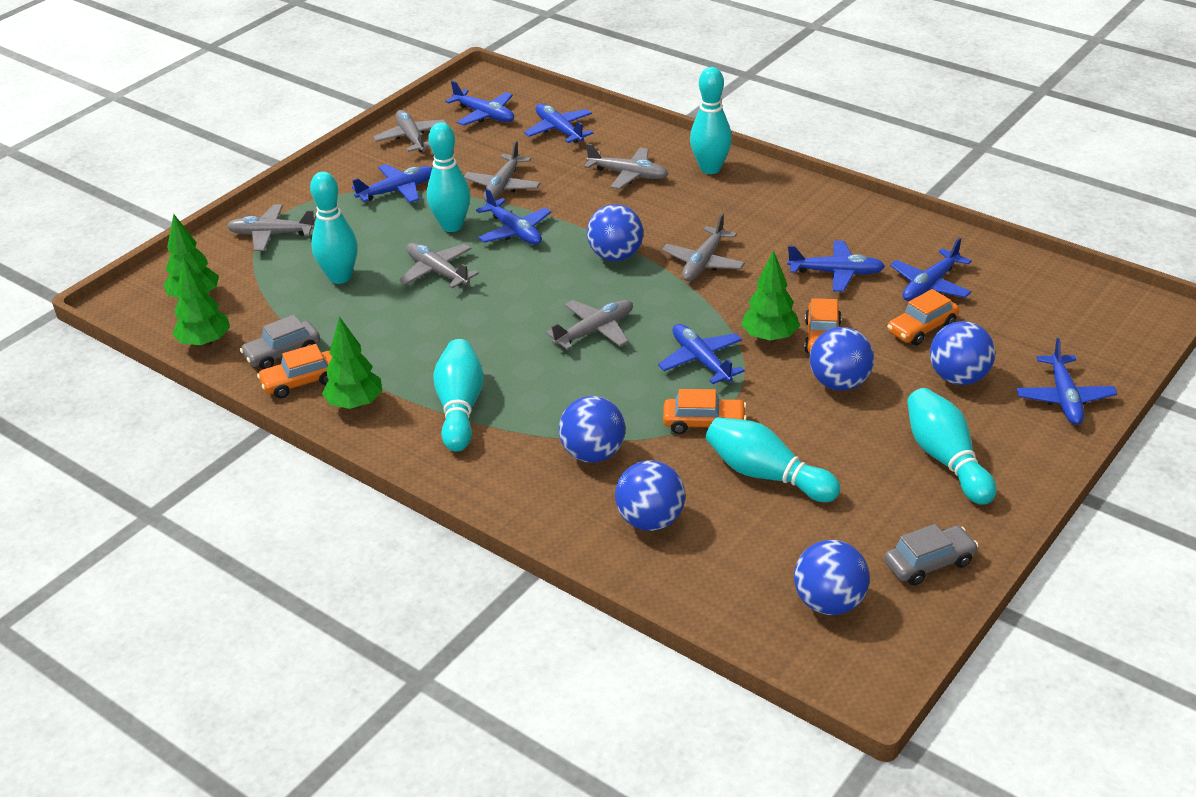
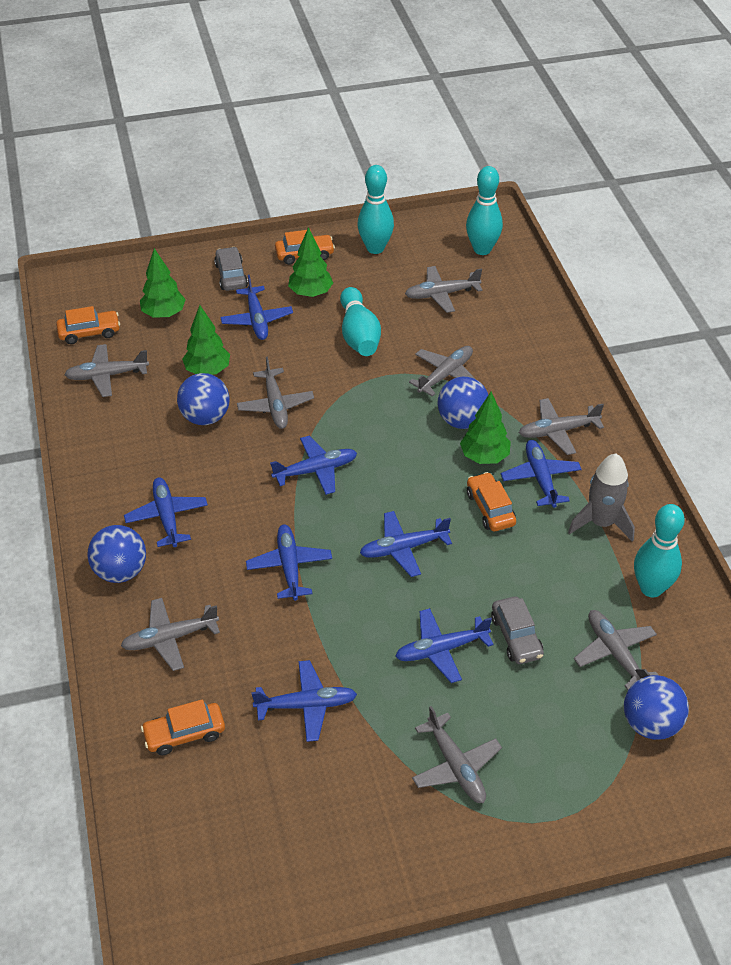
blue ball: 6 -> 4
grey plane: 7 -> 8
grey rocket: 0 -> 1
turquoise bowling pin: 6 -> 4

